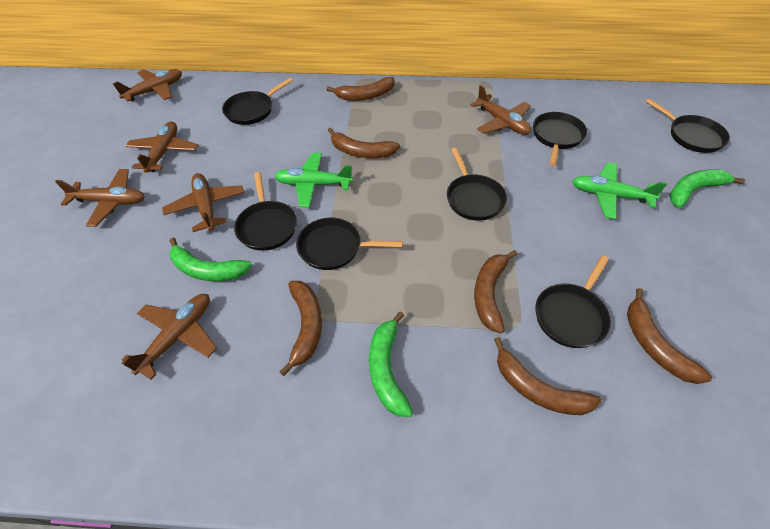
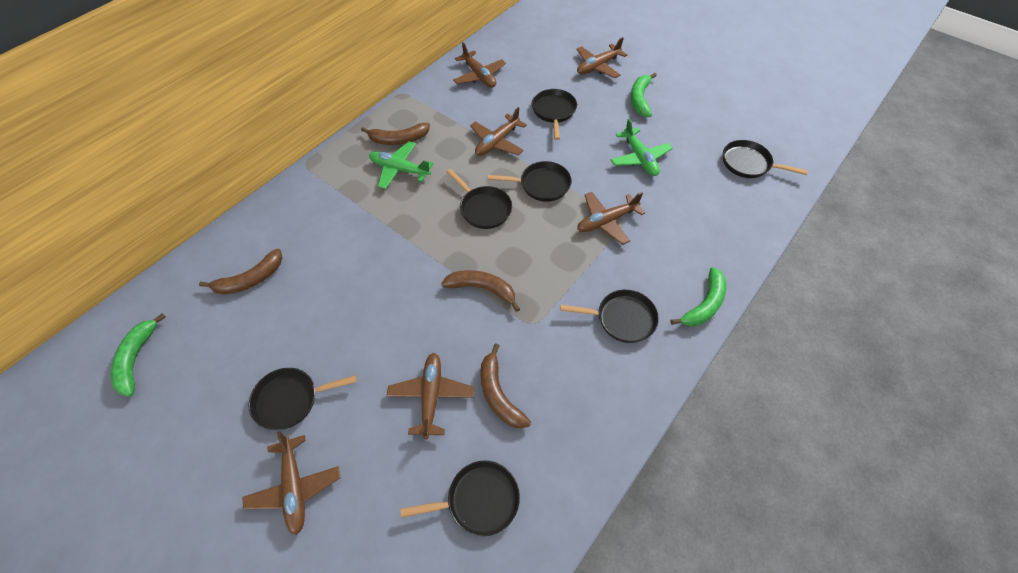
brown banana: 6 -> 4

